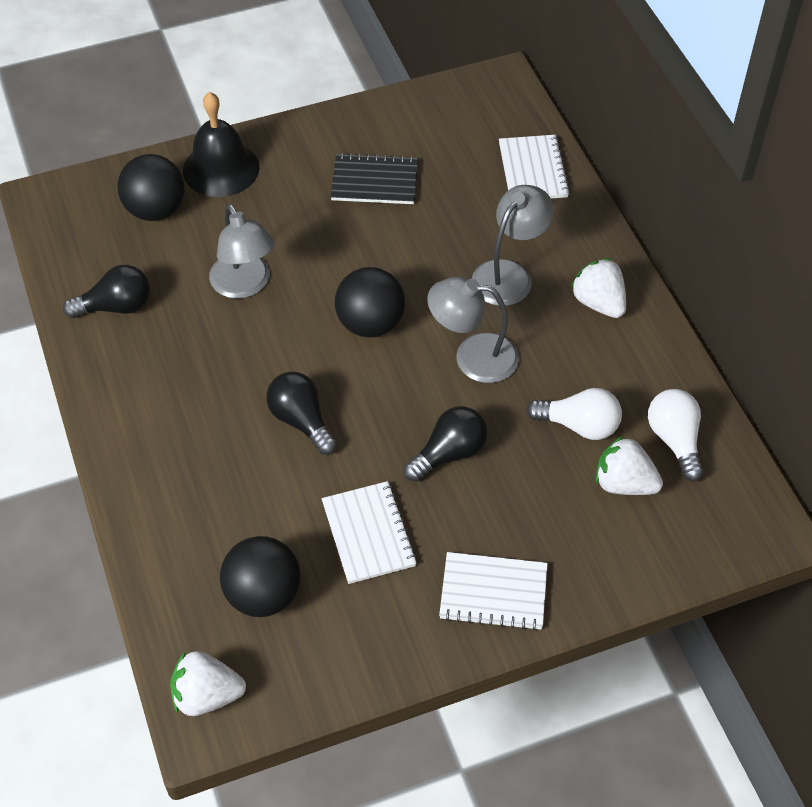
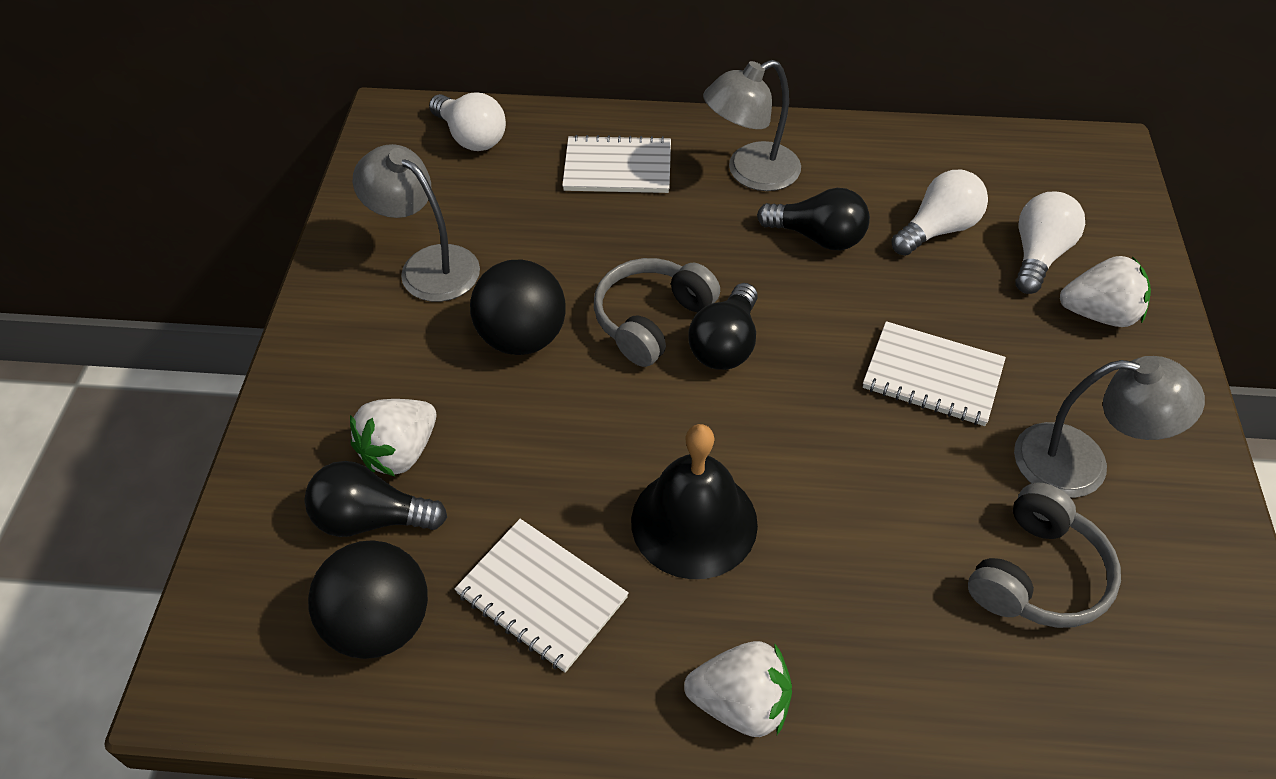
black ball: 3 -> 2
black notebook: 1 -> 0
grey headphones: 0 -> 2
white light bulb: 2 -> 3

